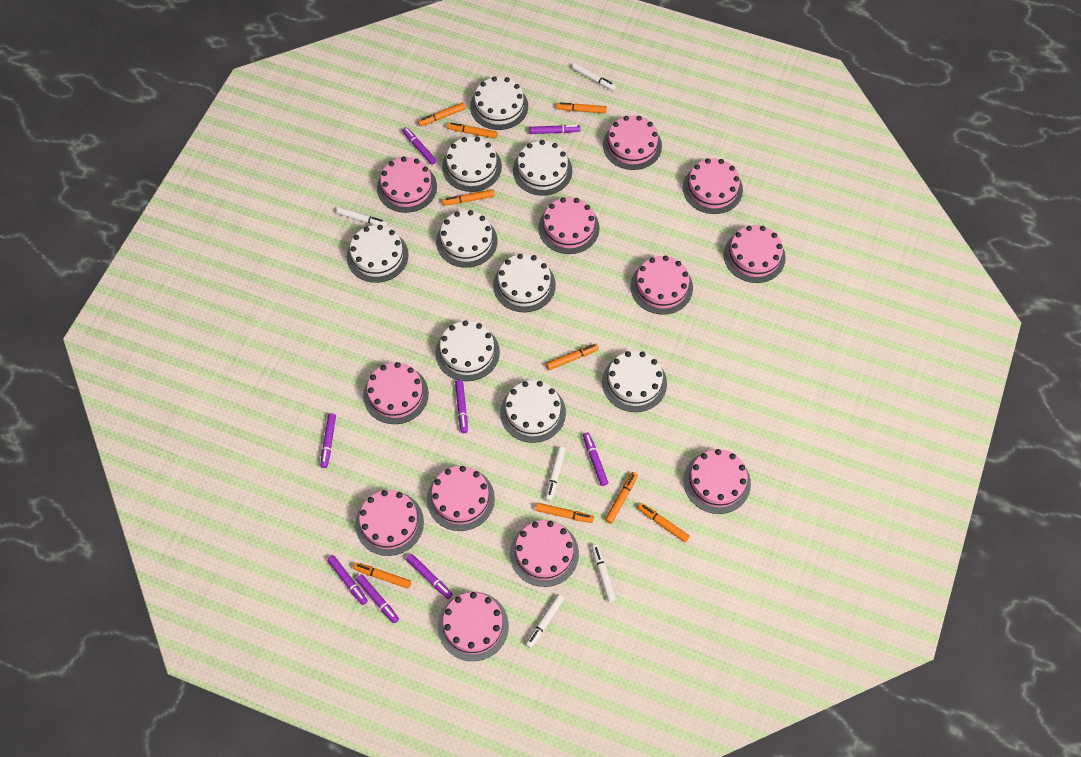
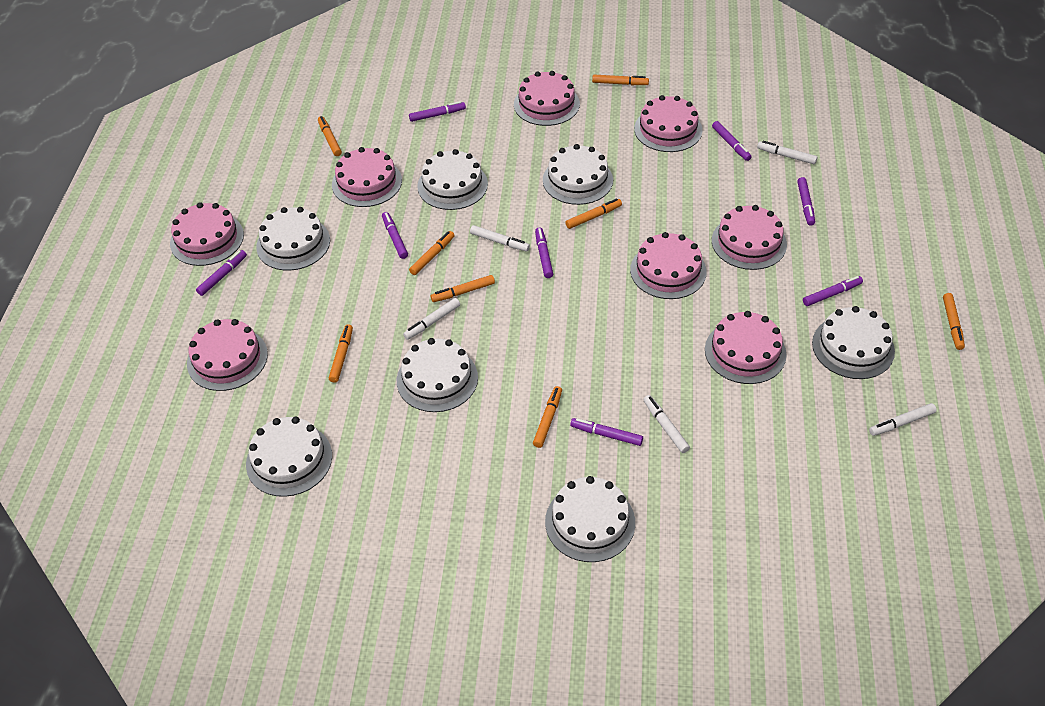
orange marker: 9 -> 8
pink cake: 12 -> 8
white cake: 9 -> 7

